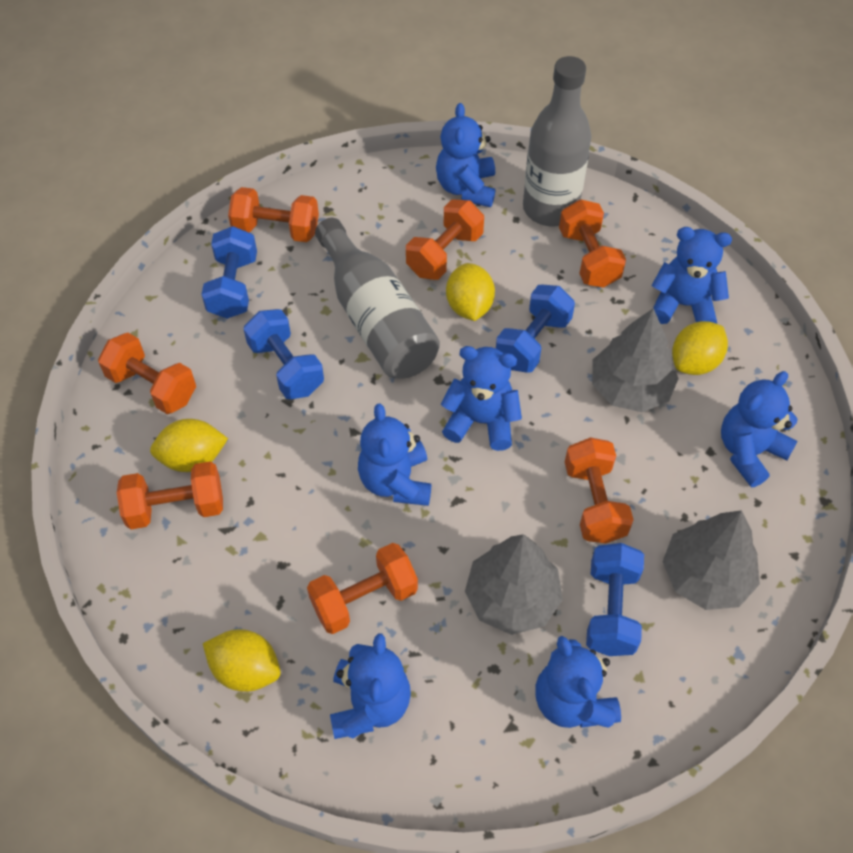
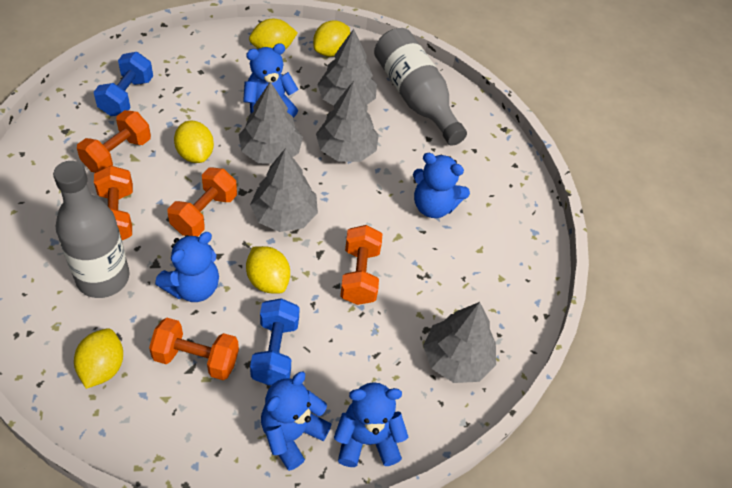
blue dumbbell: 4 -> 2
blue teddy bear: 7 -> 5
grey tree: 3 -> 5
orange dumbbell: 7 -> 5
yellow lemon: 4 -> 5

